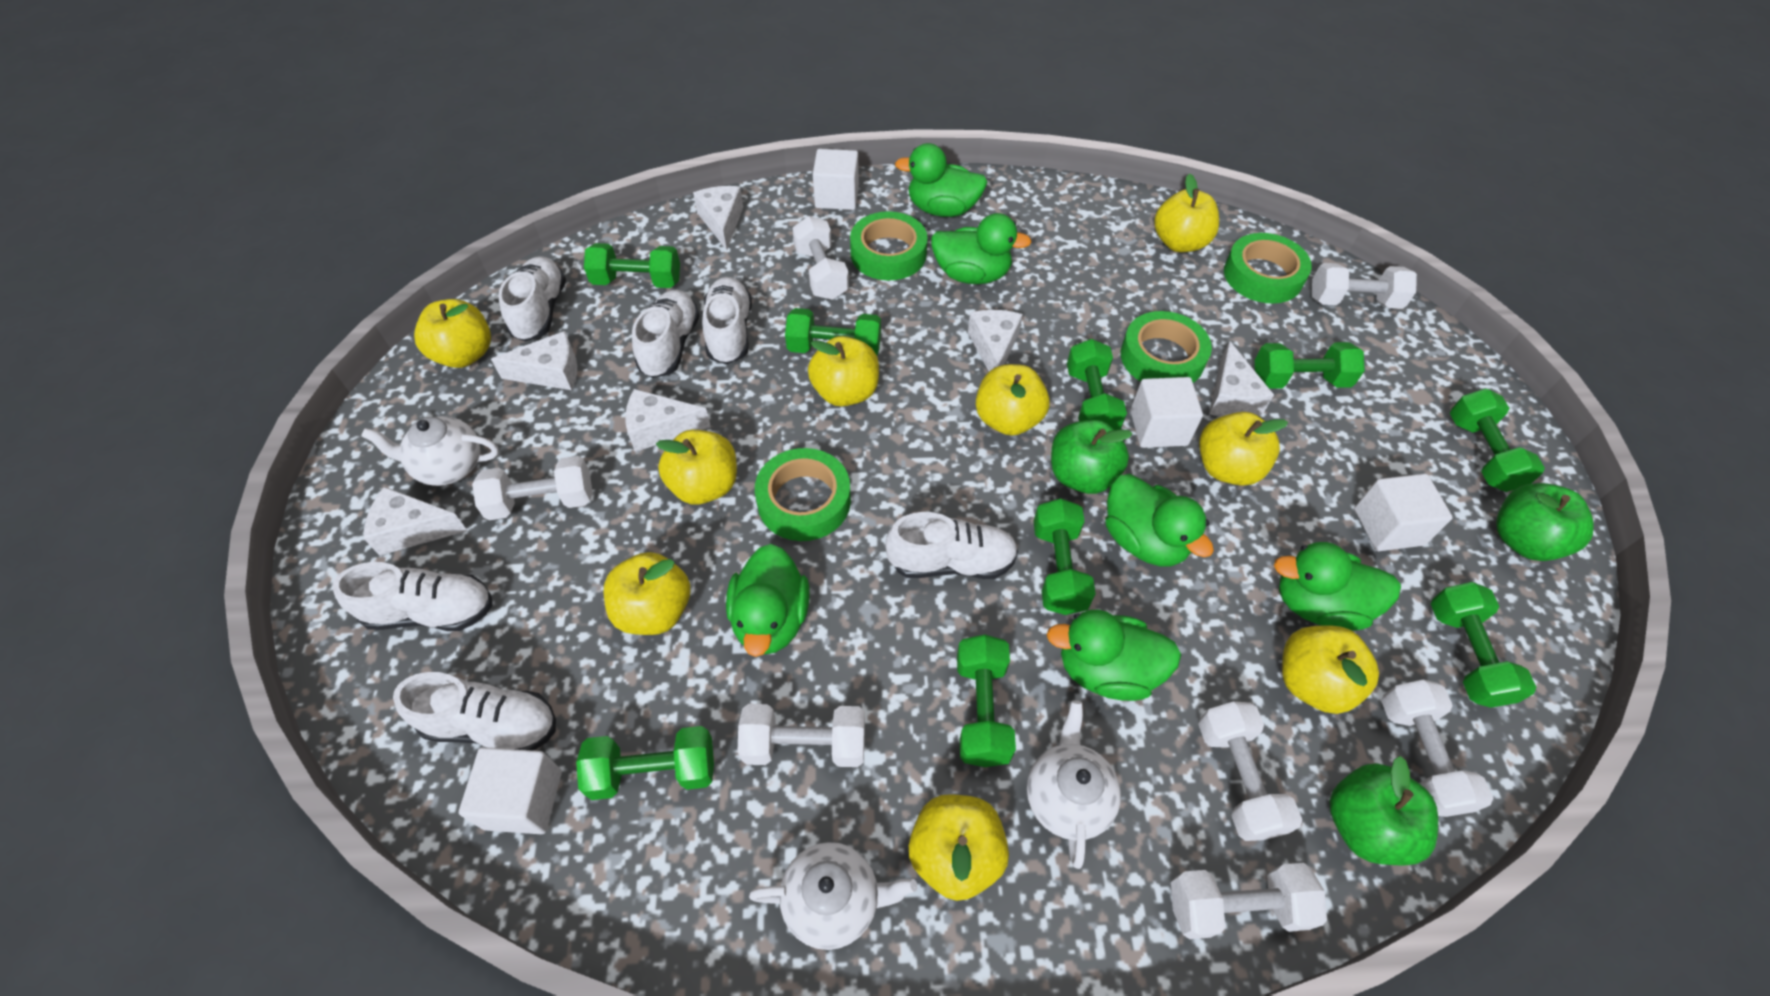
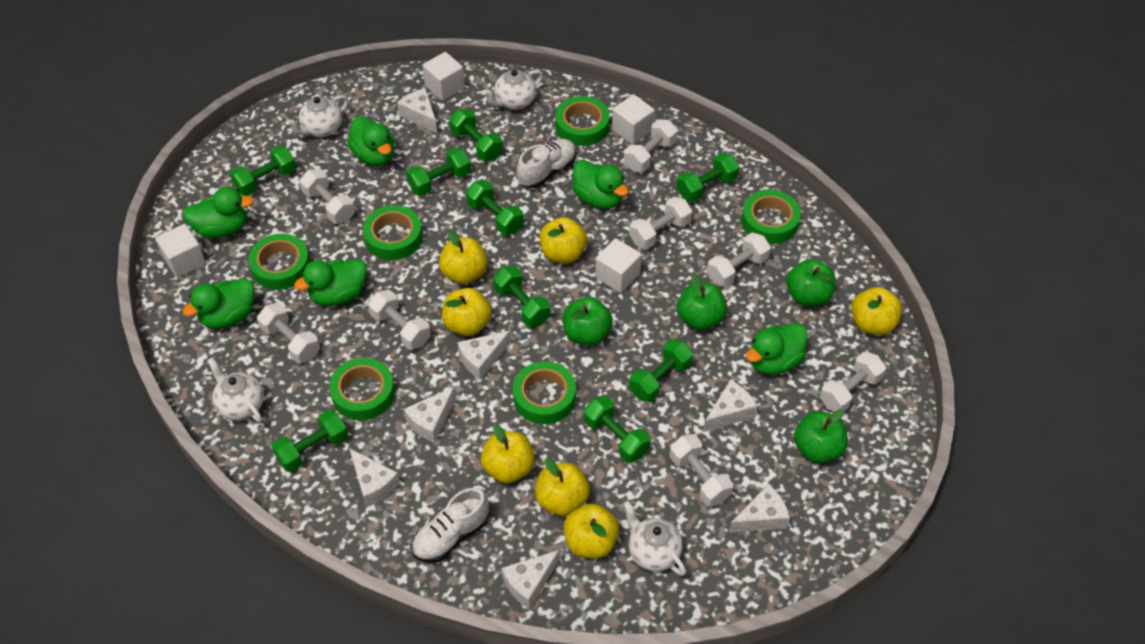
green apple: 3 -> 4
green tape: 4 -> 6
white cheese: 6 -> 7
white dumbbell: 7 -> 8
white shoe: 6 -> 2
white teapot: 3 -> 4
yellow apple: 9 -> 7

